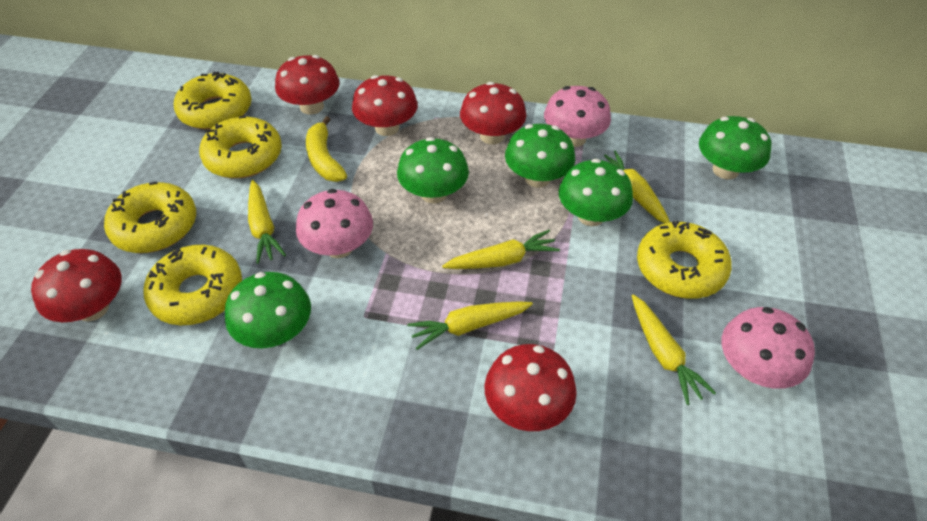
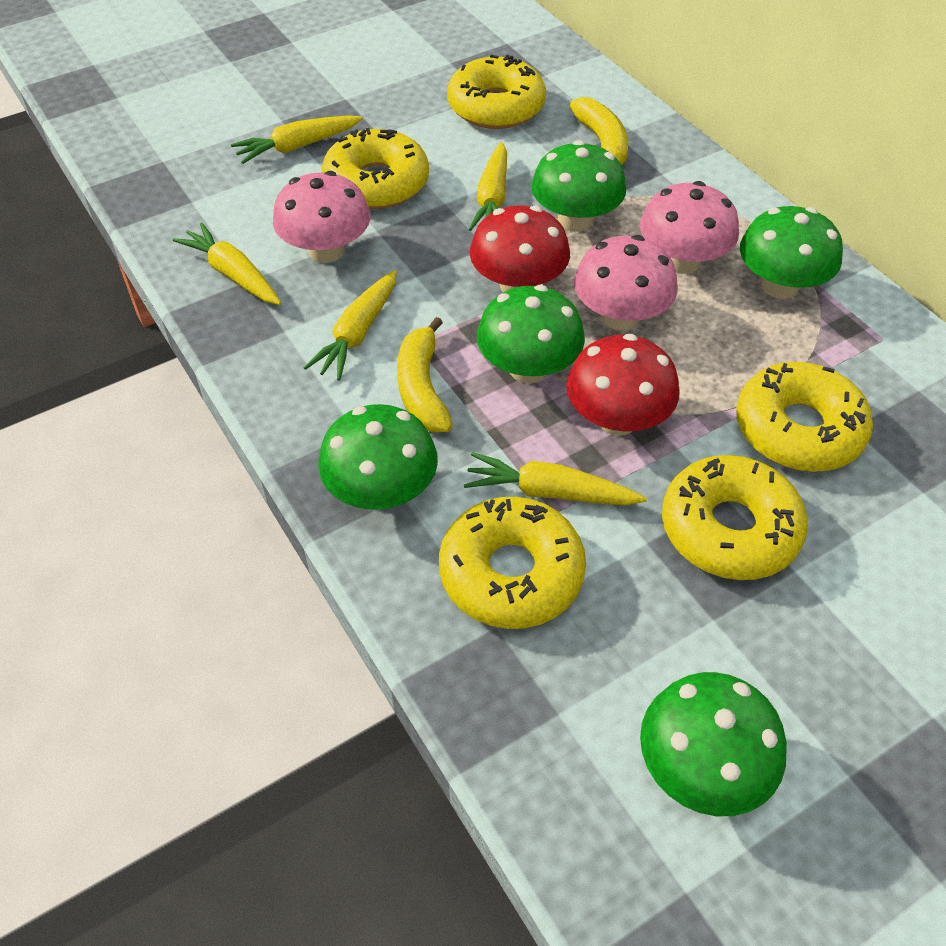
red mushroom: 5 -> 2
yellow banana: 1 -> 2

